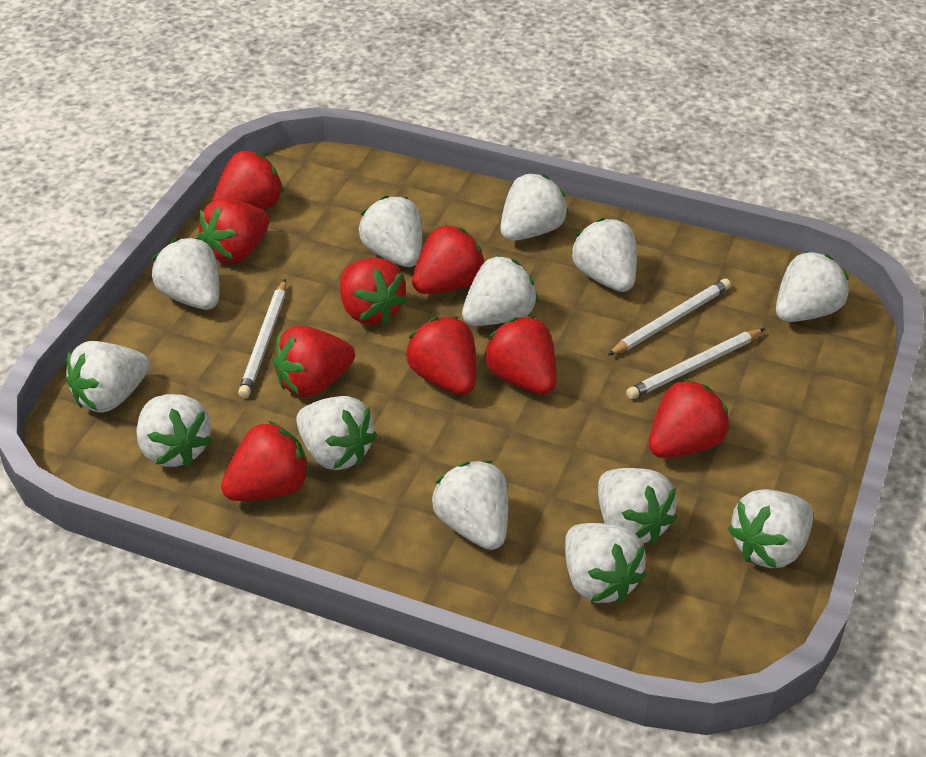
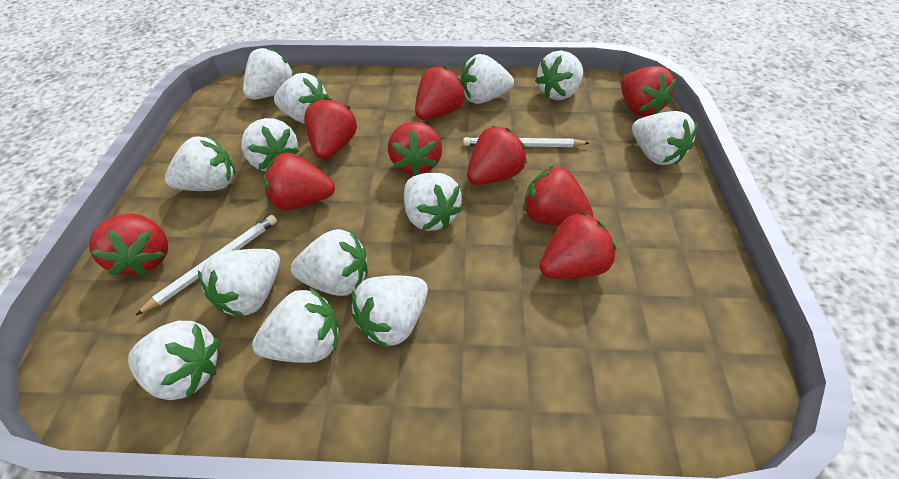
white pencil: 3 -> 2

